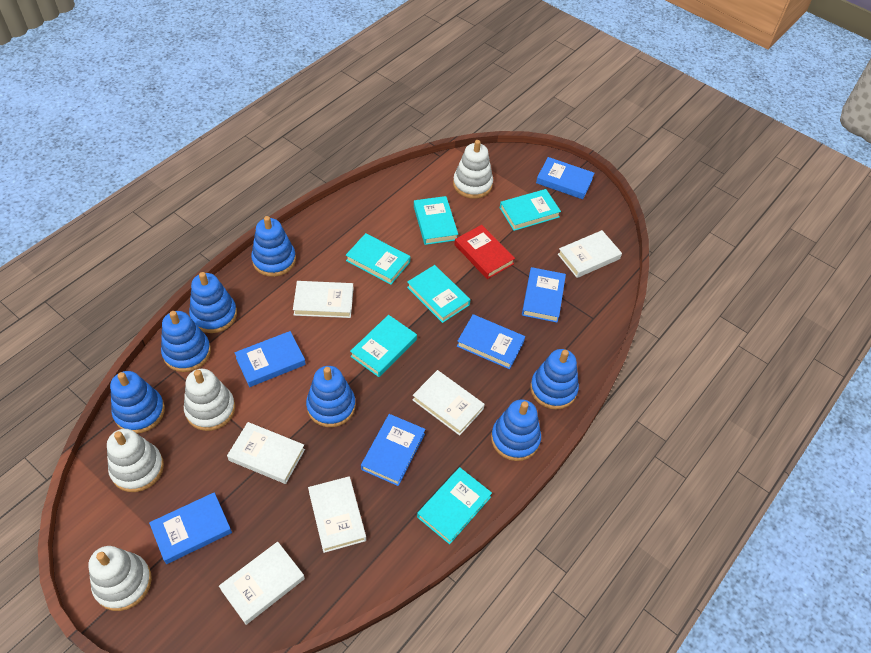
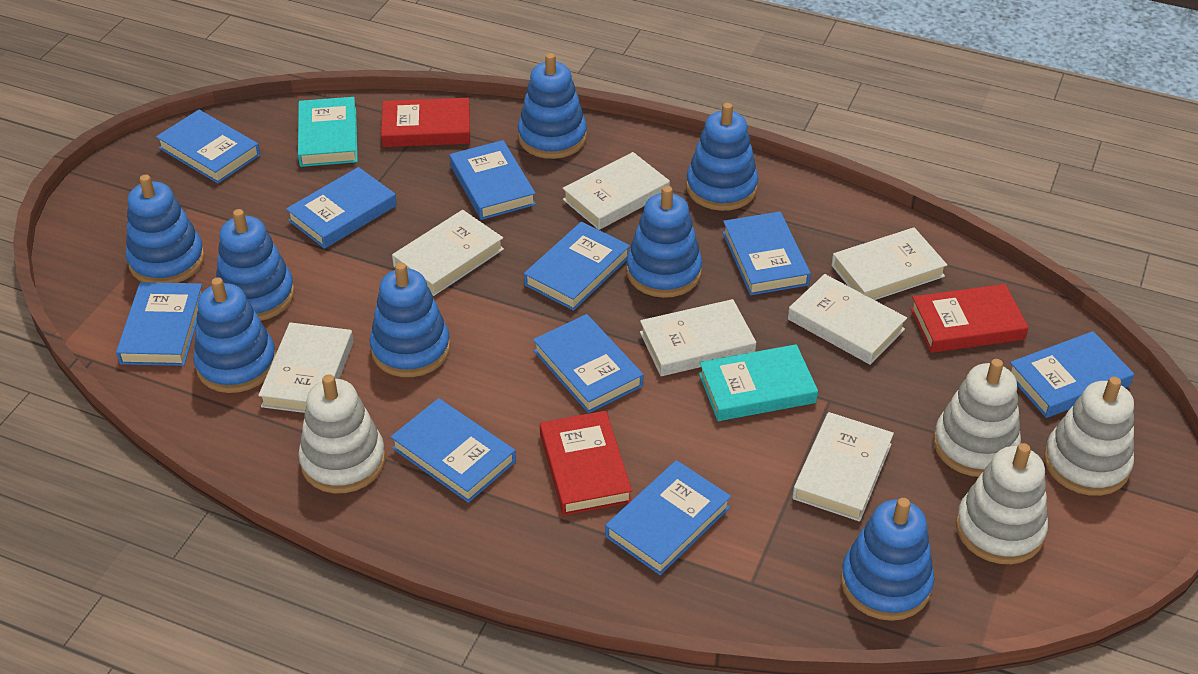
blue book: 6 -> 10
blue stacking toy: 7 -> 8
red book: 1 -> 3
turquoise book: 6 -> 2
white book: 6 -> 7

